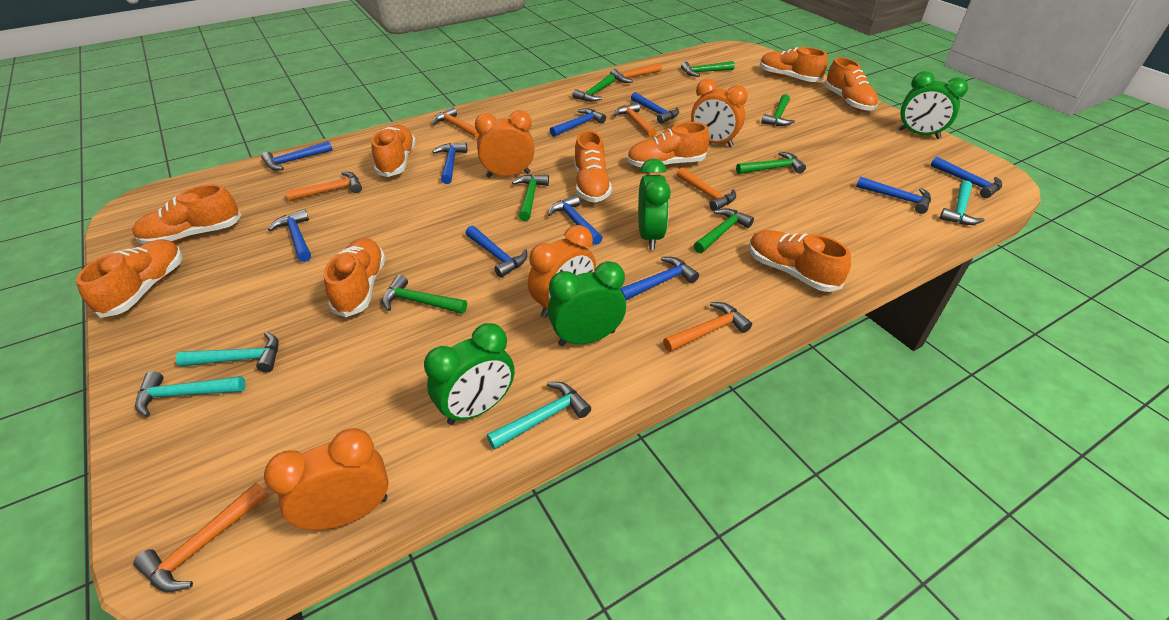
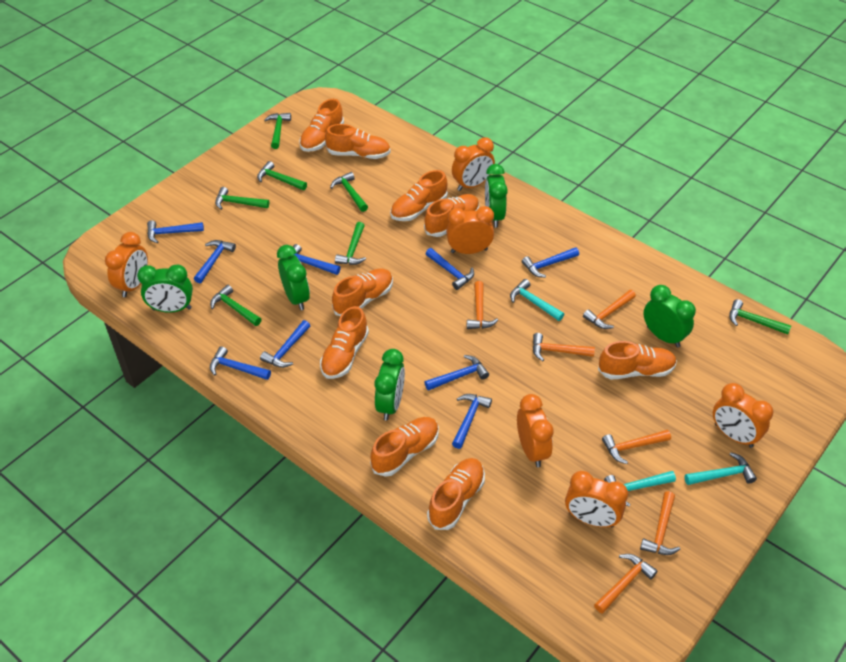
blue hammer: 10 -> 9
green clock: 4 -> 5
orange clock: 4 -> 6
orange hammer: 7 -> 6
turquoise hammer: 4 -> 3

